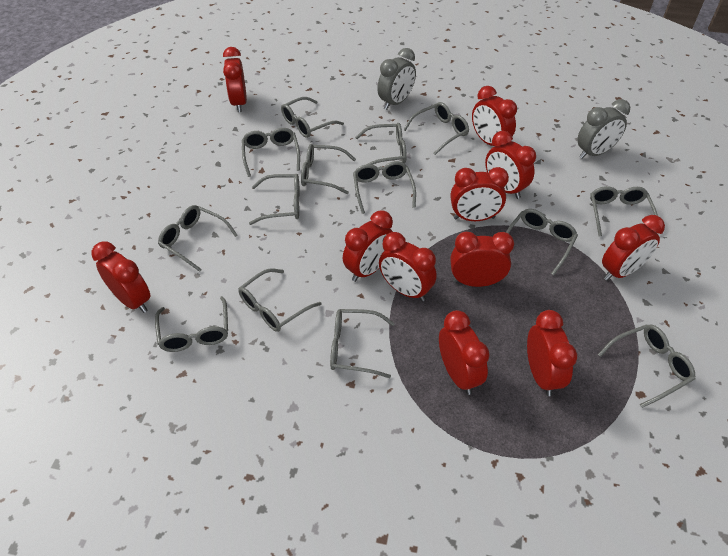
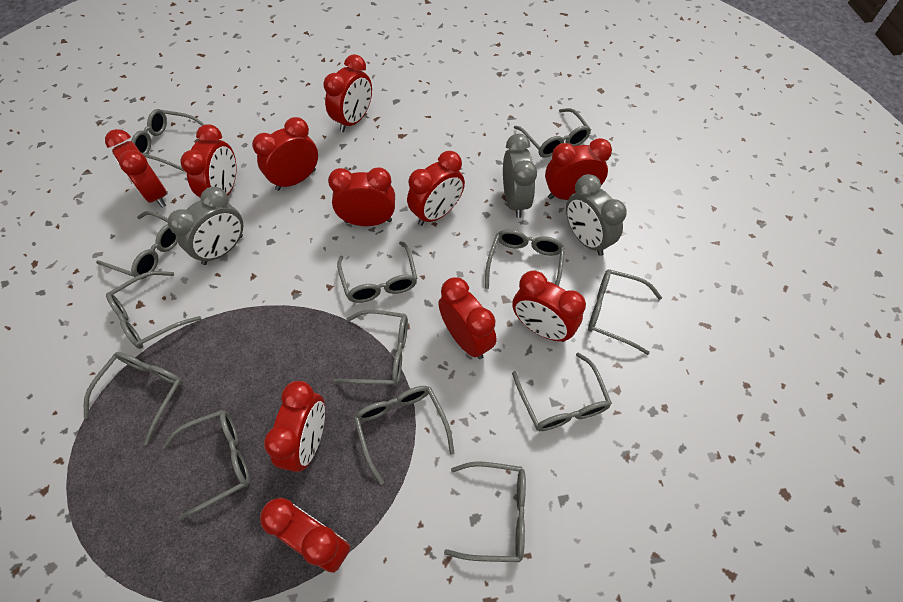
grey clock: 2 -> 3
grey glasses: 14 -> 13

